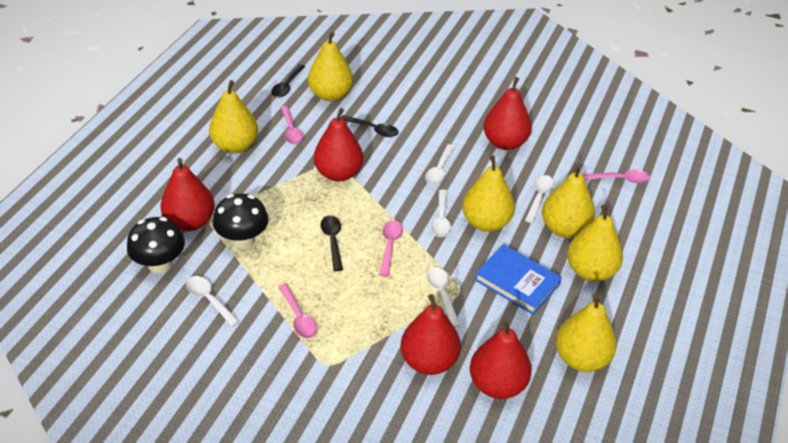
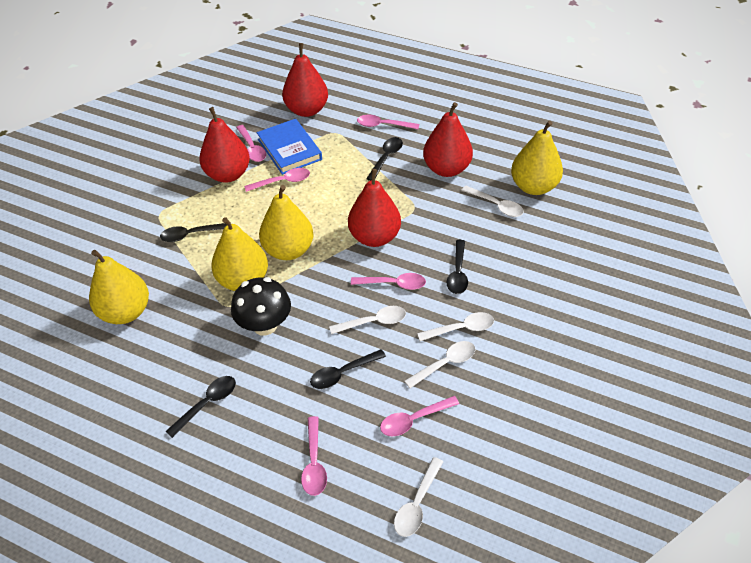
black mushroom: 2 -> 1
black spoon: 3 -> 5
pink spoon: 4 -> 6
red pear: 5 -> 4
yellow pear: 6 -> 4

